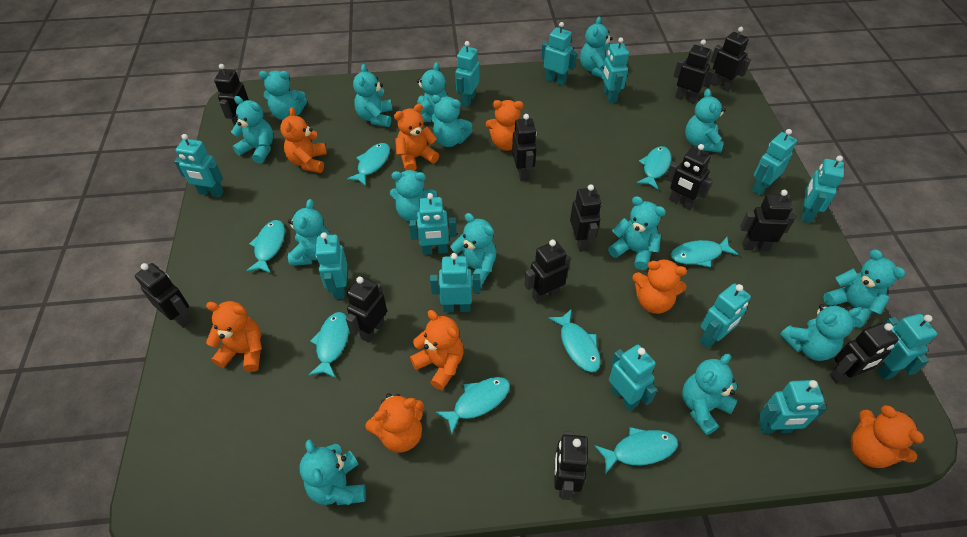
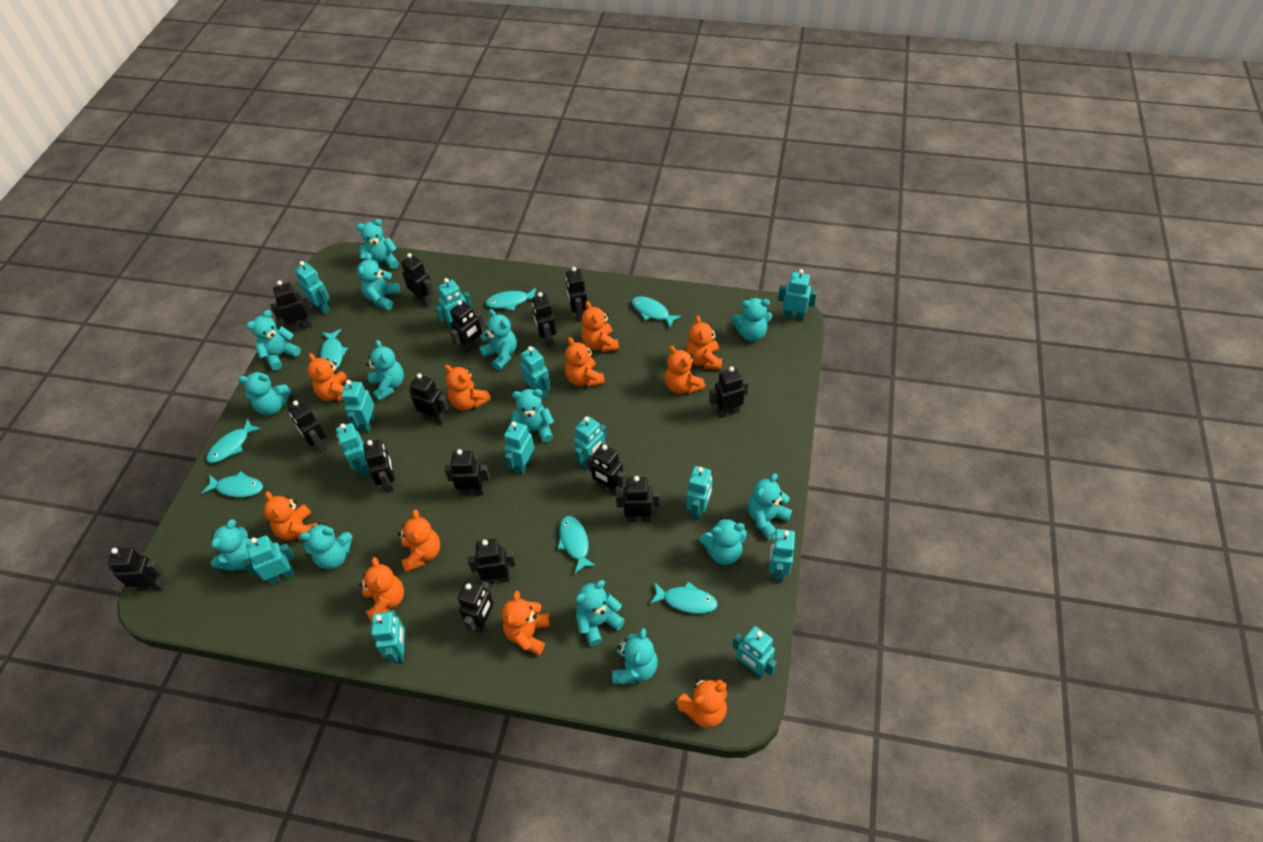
black robot: 12 -> 15
orange teddy bear: 8 -> 11
turquoise fish: 8 -> 7
turquoise teddy bear: 15 -> 14

